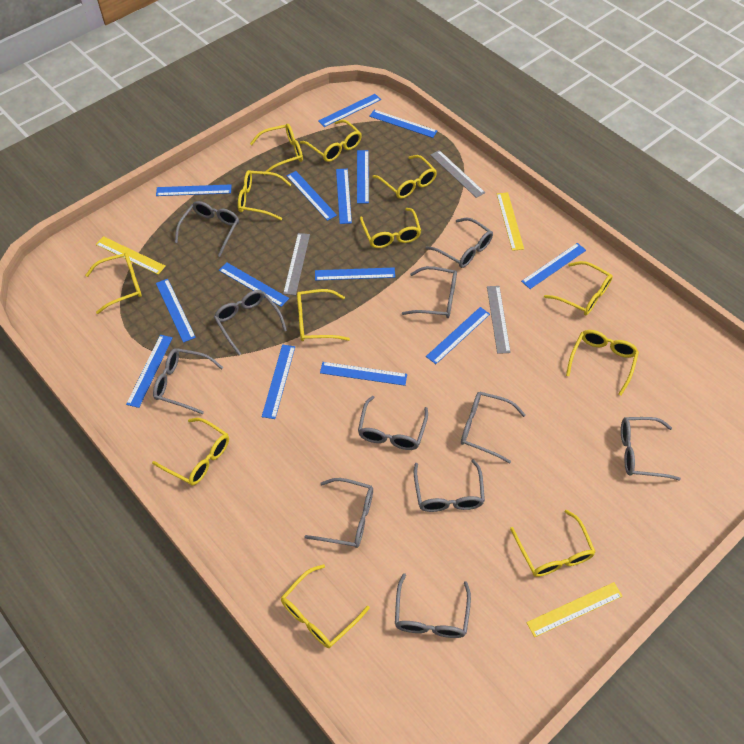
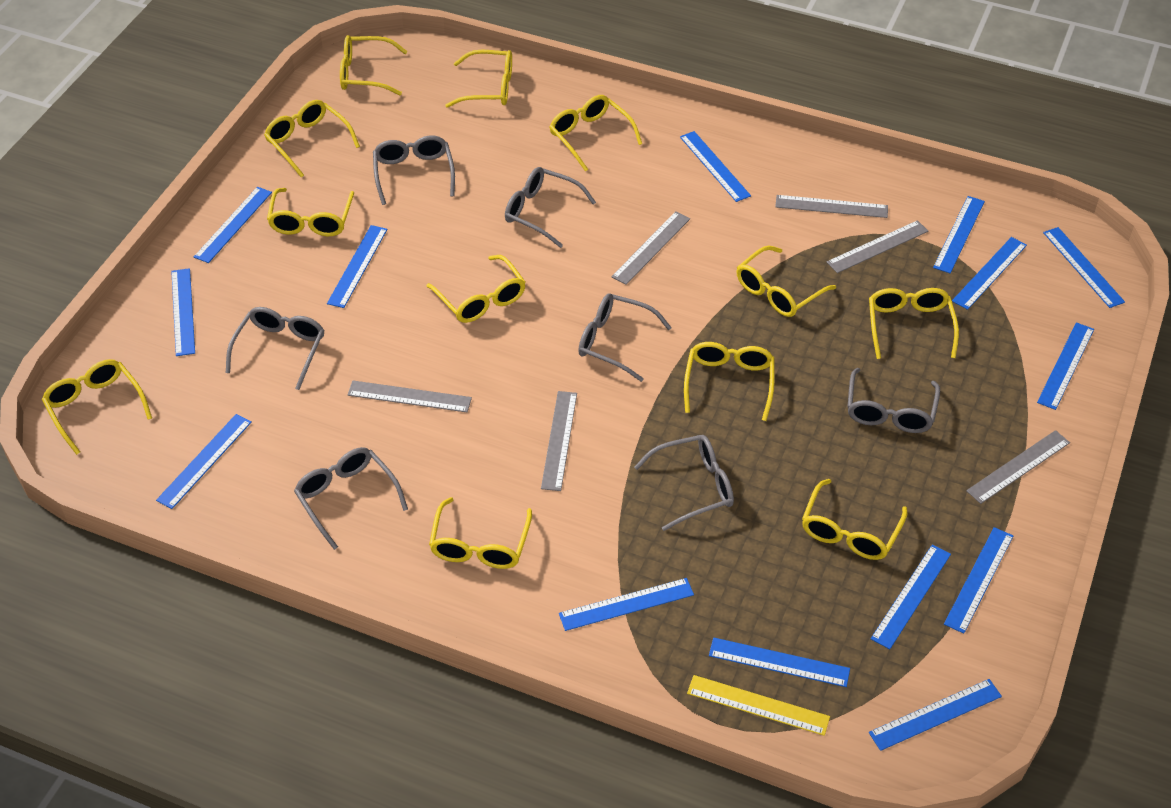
grey glasses: 11 -> 7
grey ruler: 3 -> 6
yellow ruler: 3 -> 1

